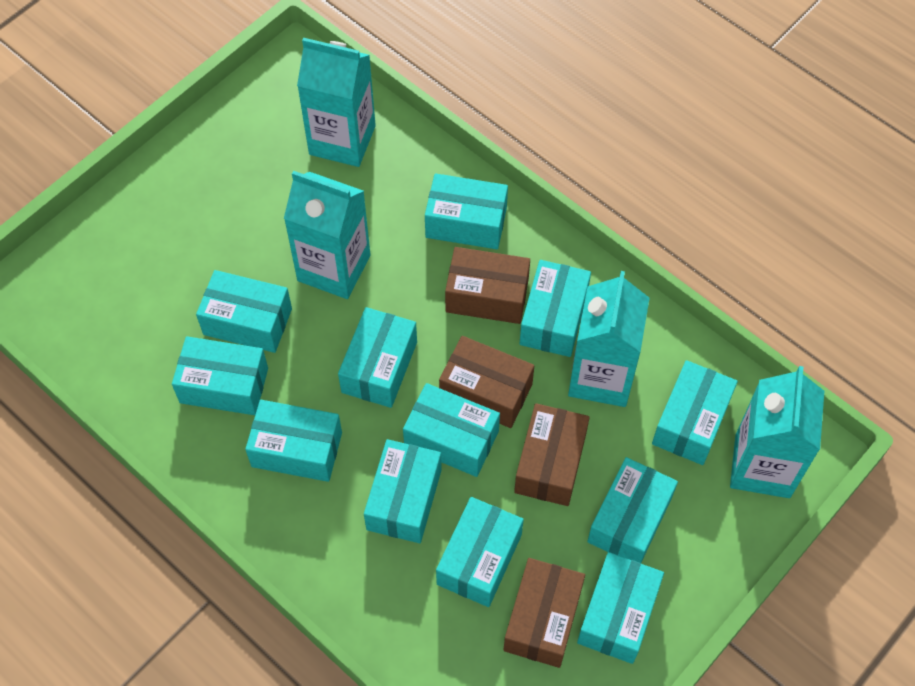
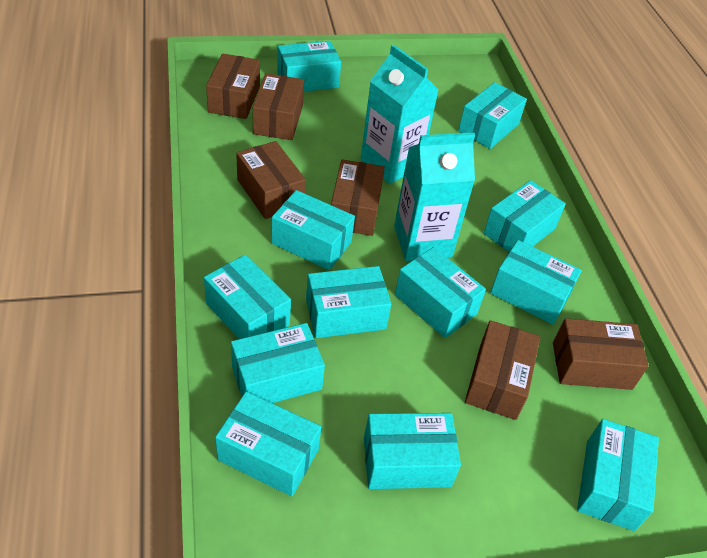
brown box: 4 -> 6
turquoise carton: 4 -> 2

